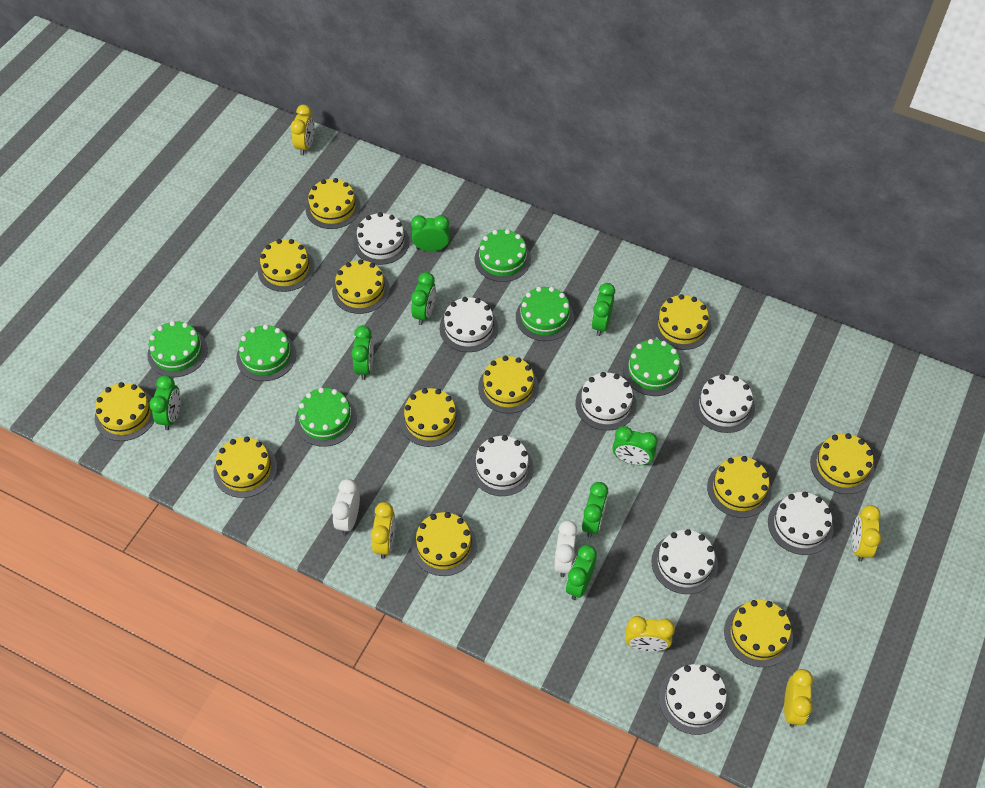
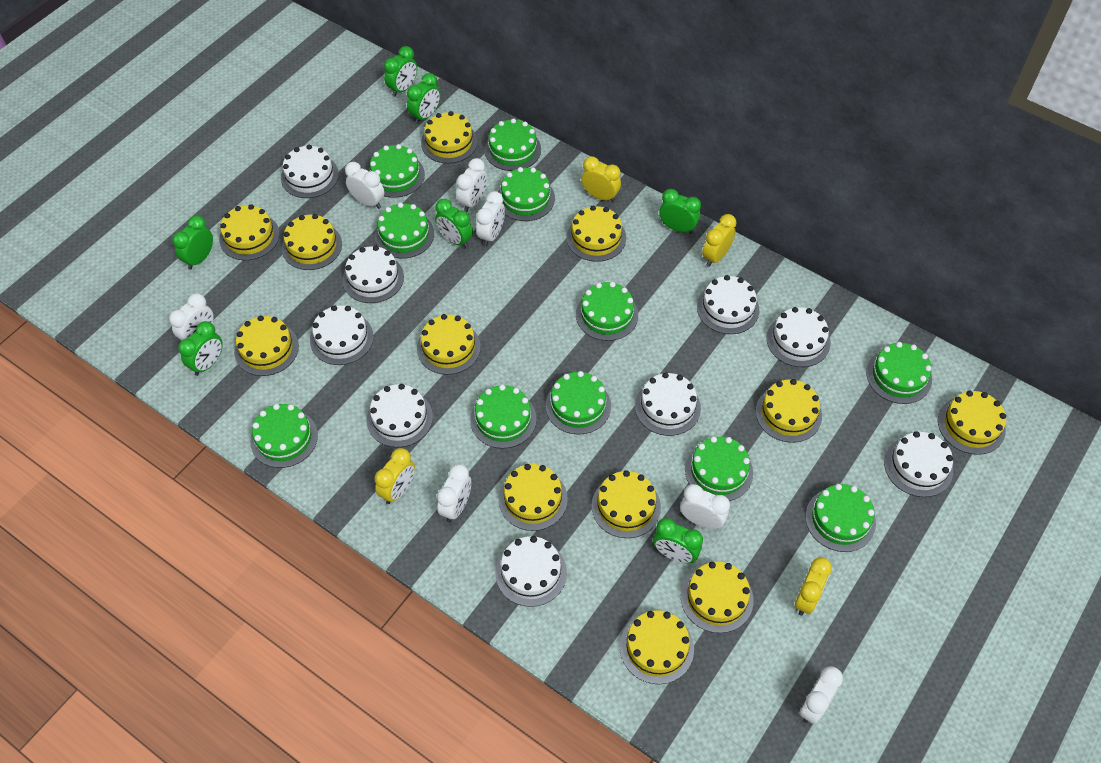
green cake: 6 -> 11
green clock: 8 -> 7
white cake: 8 -> 9
white clock: 2 -> 7
yellow clock: 5 -> 4

